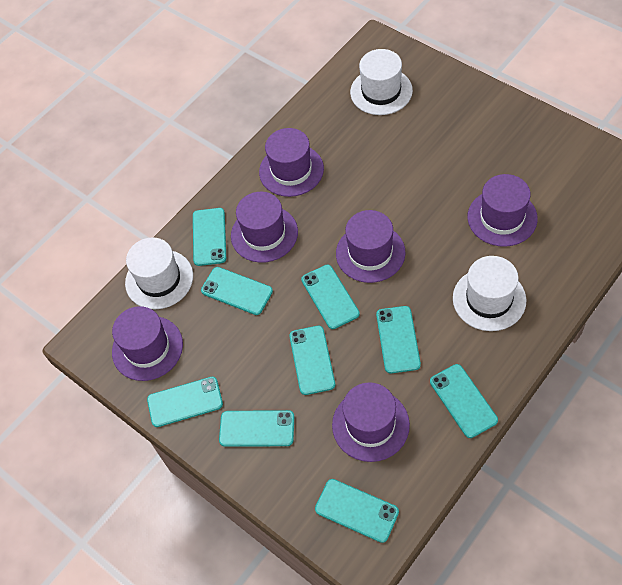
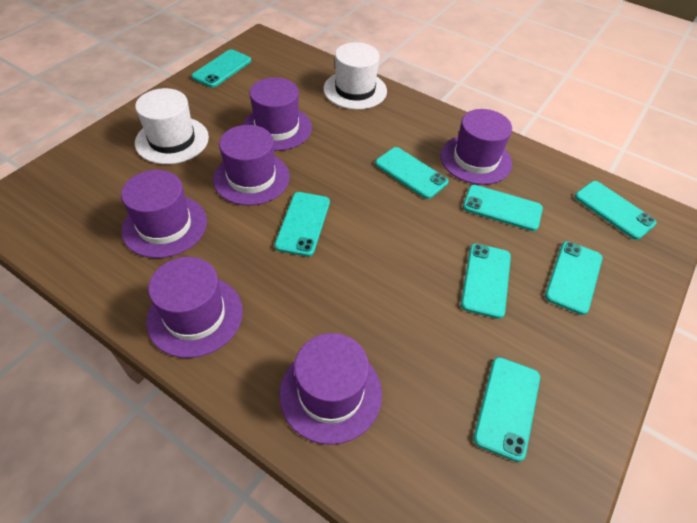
turquoise phone: 9 -> 8
white hat: 3 -> 2

